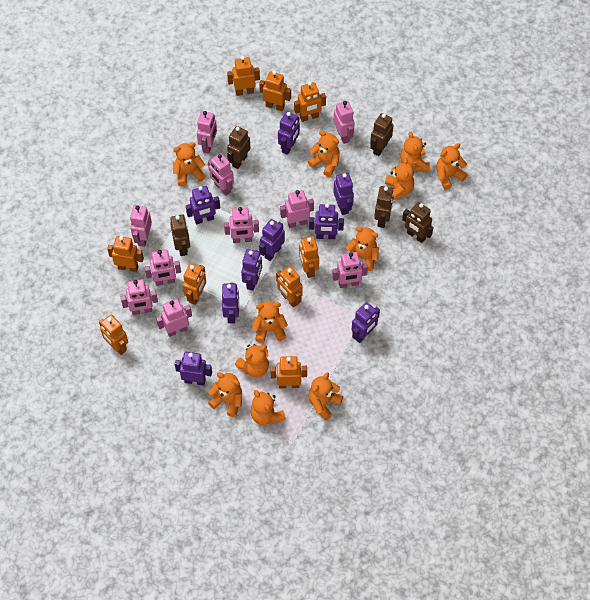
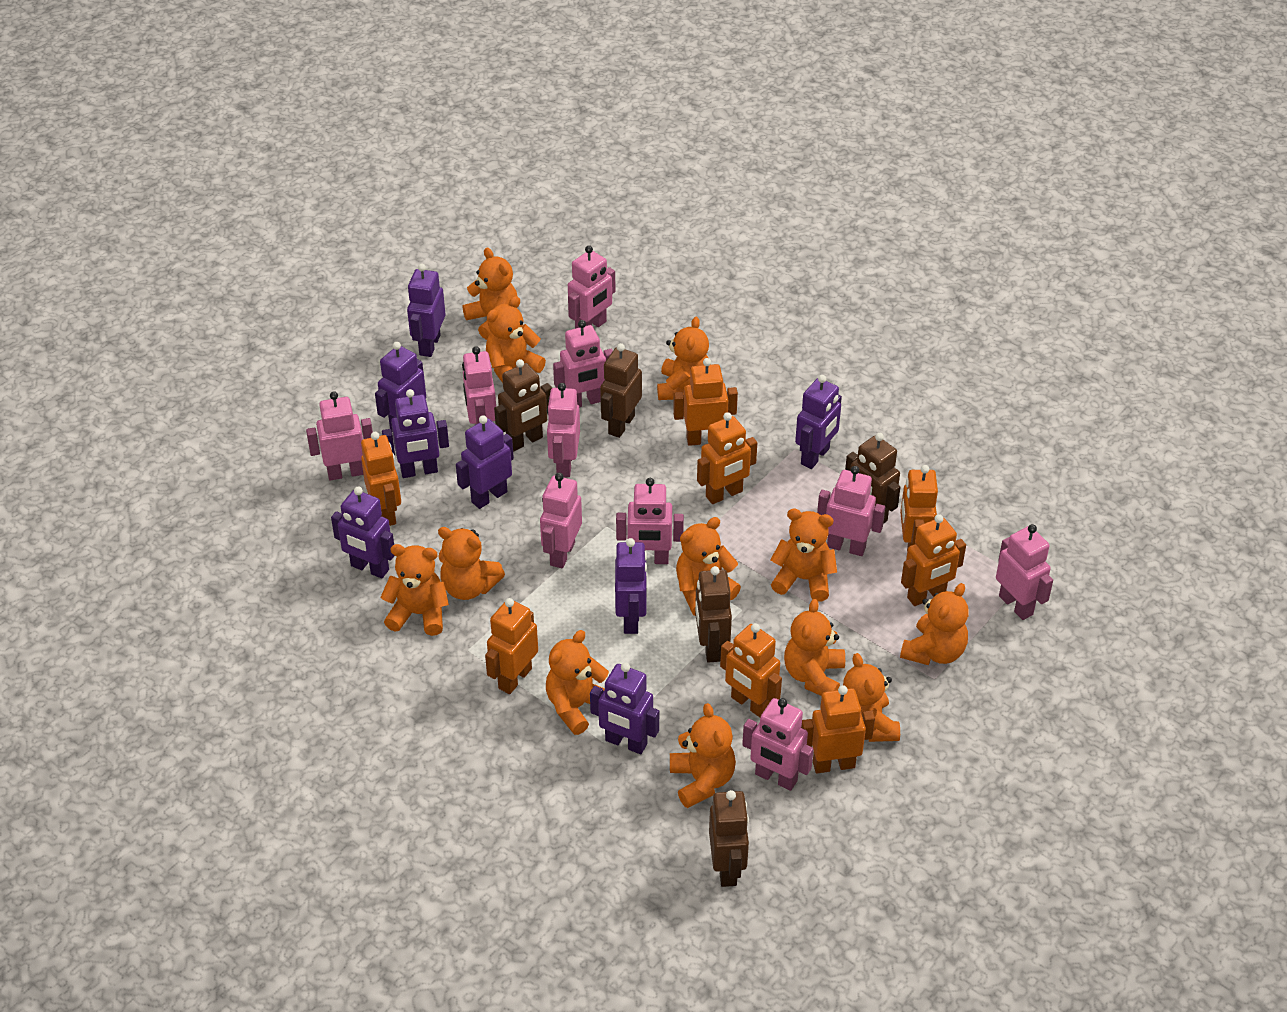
orange robot: 9 -> 8
orange teddy bear: 11 -> 12
purple robot: 9 -> 8

